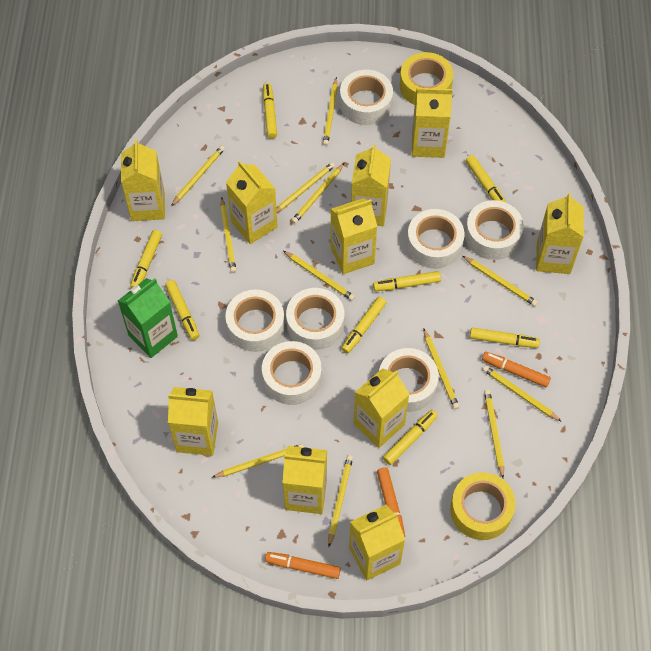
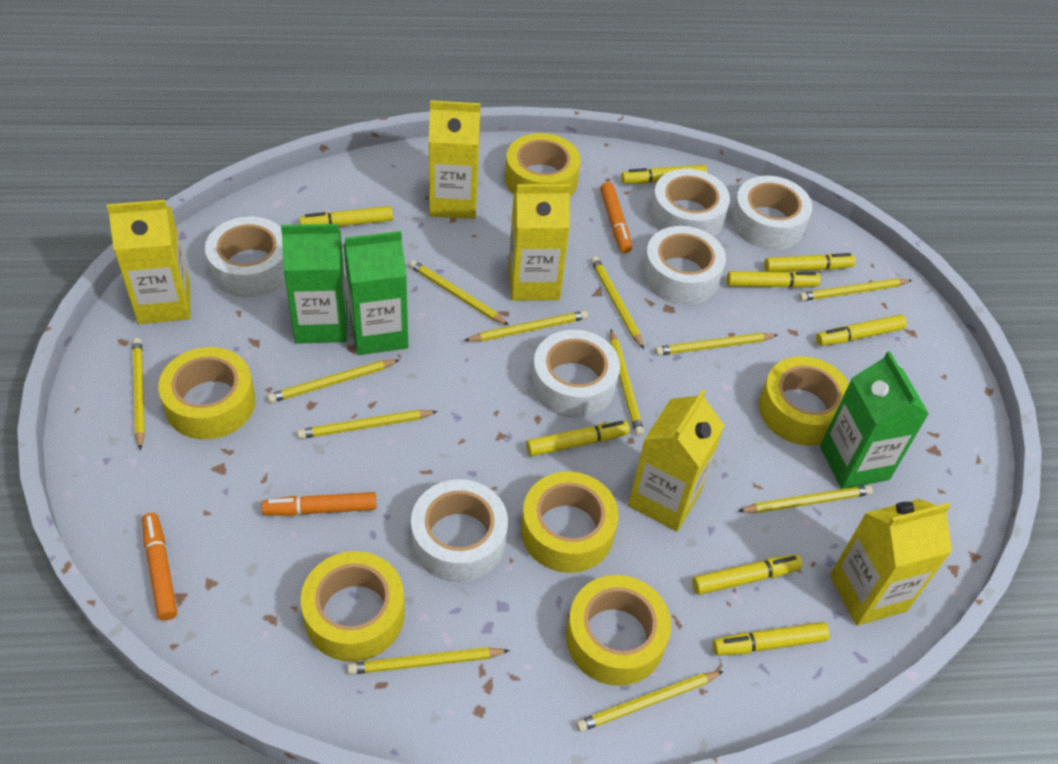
green carton: 1 -> 3
white tape: 7 -> 6
yellow carton: 10 -> 5
yellow tape: 2 -> 6

